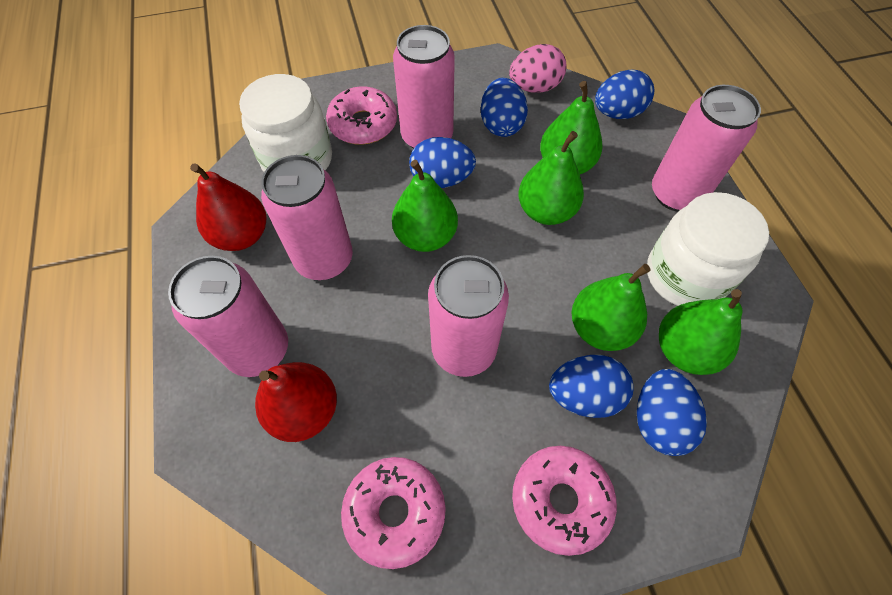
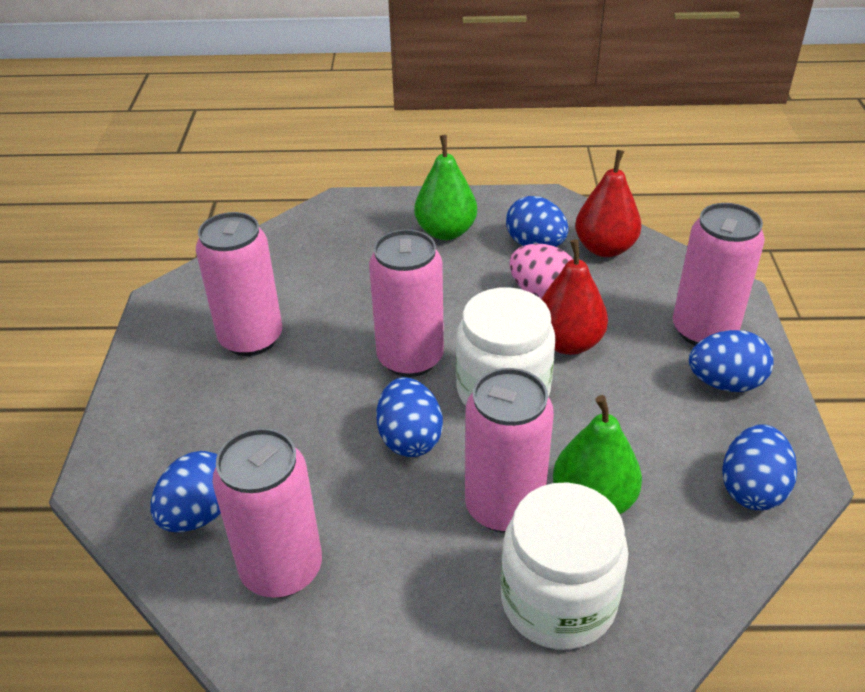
green pear: 5 -> 2
pink donut: 3 -> 0

